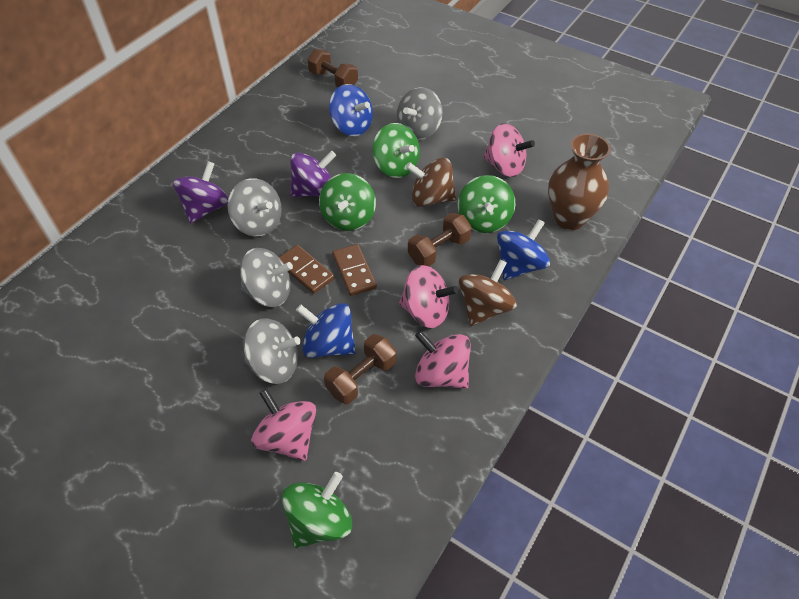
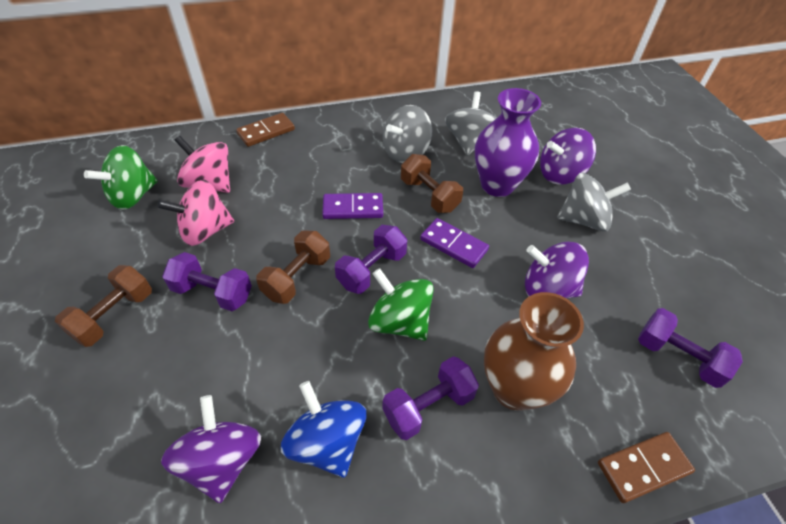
blue spinning top: 3 -> 1
brown spinning top: 2 -> 0
green spinning top: 4 -> 2
grey spinning top: 4 -> 3
pink spinning top: 4 -> 2
purple domino: 0 -> 2
purple dumbbell: 0 -> 4
purple spinning top: 2 -> 3
purple vase: 0 -> 1

